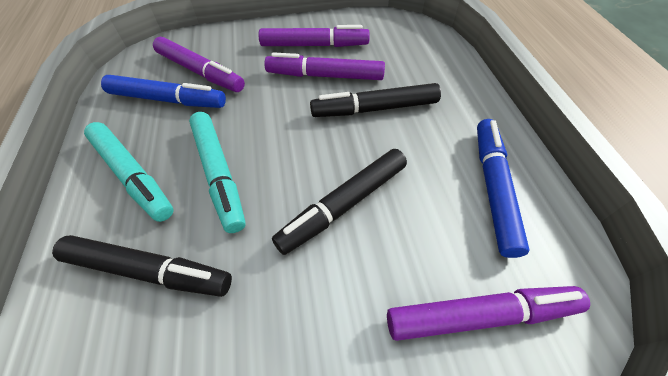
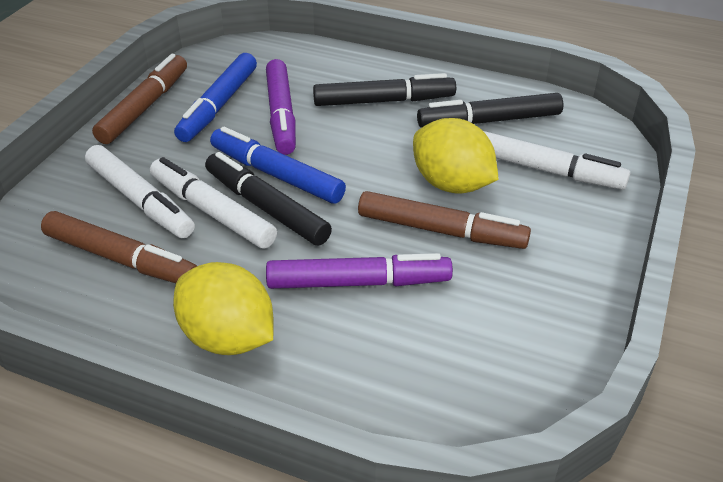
brown marker: 0 -> 3
purple marker: 4 -> 2
turquoise marker: 2 -> 0
white marker: 0 -> 3
yellow lemon: 0 -> 2

